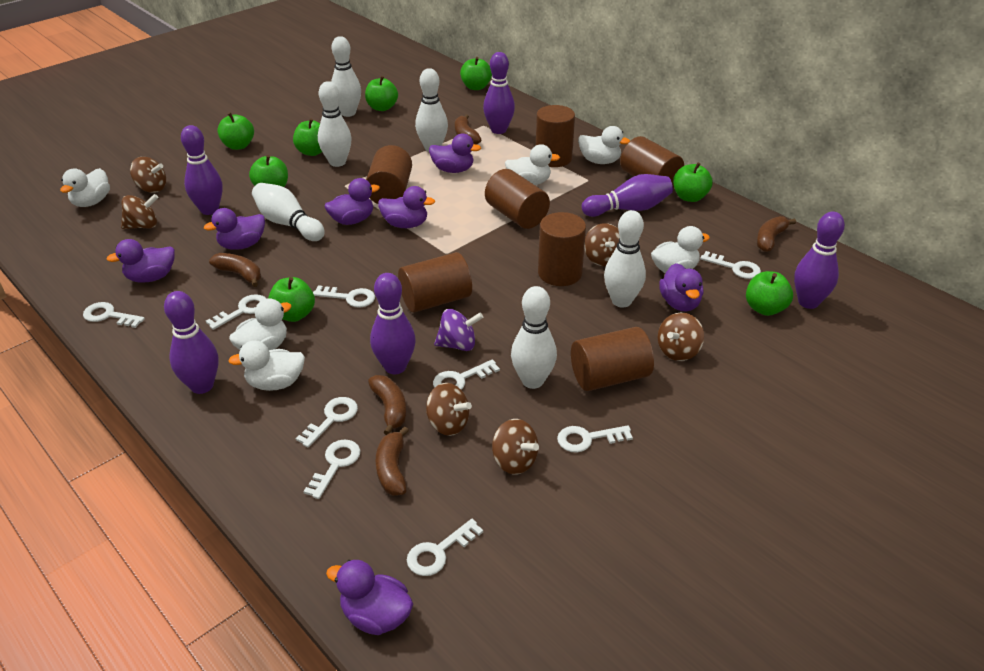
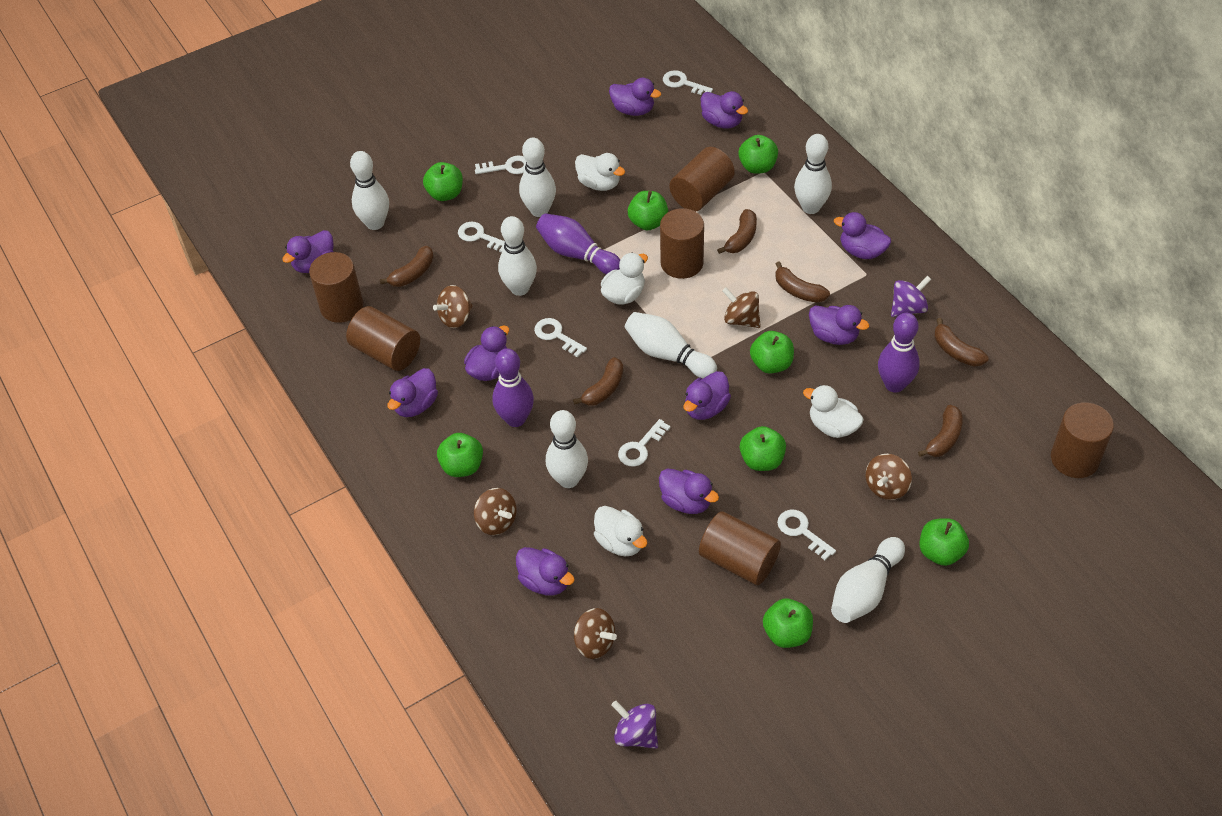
brown banana: 5 -> 6
brown cylinder: 7 -> 6
brown spinning top: 6 -> 5
purple bowling pin: 6 -> 3
purple duck: 7 -> 10
purple spinning top: 1 -> 2
white bowling pin: 6 -> 7
white duck: 6 -> 4
white key: 9 -> 6

